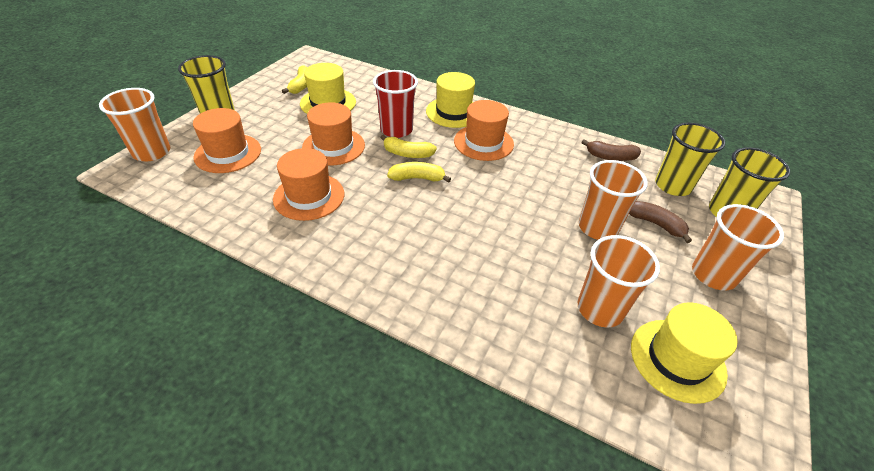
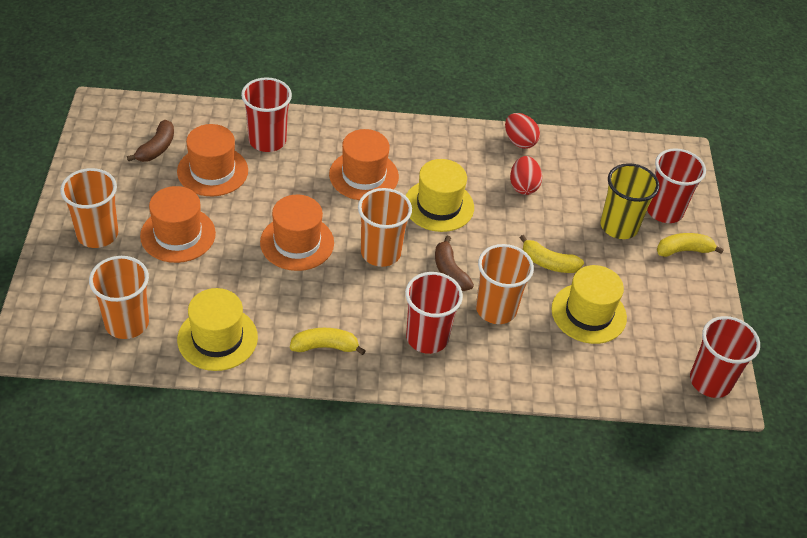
red cup: 1 -> 4
red egg: 0 -> 2
yellow cup: 3 -> 1

